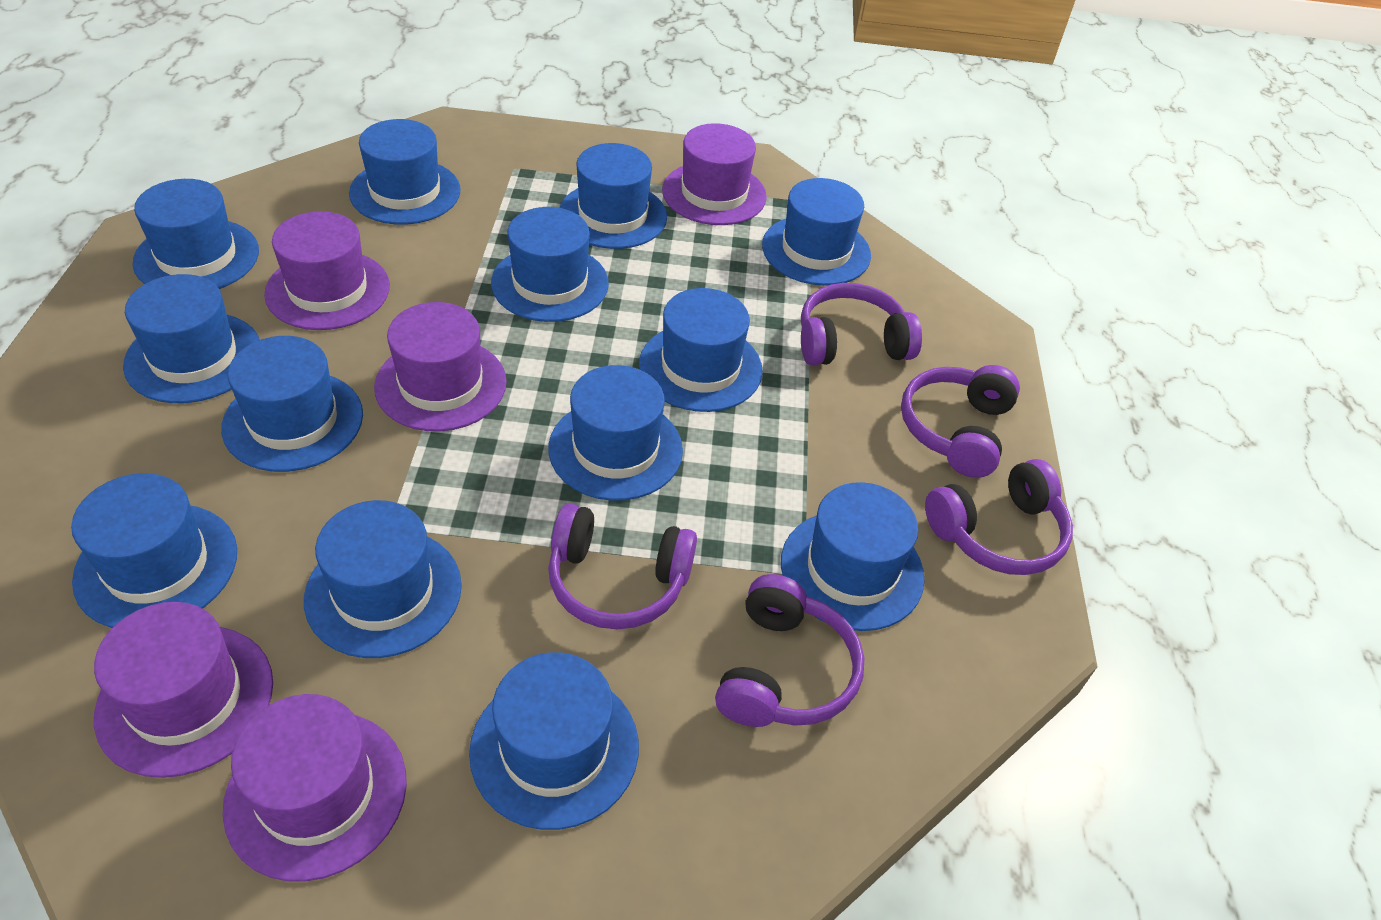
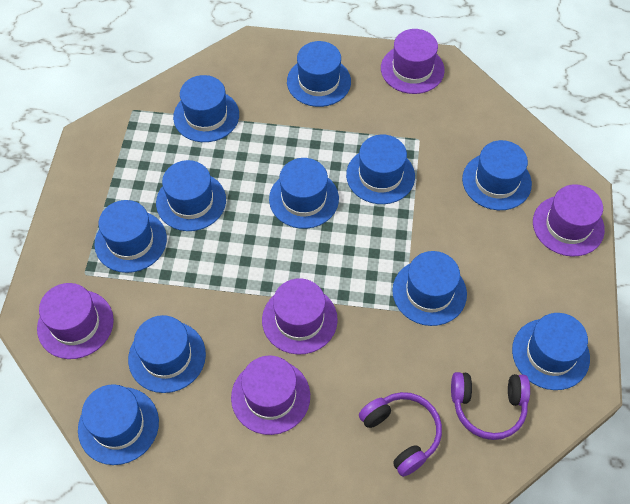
blue hat: 13 -> 11
purple headphones: 5 -> 2

